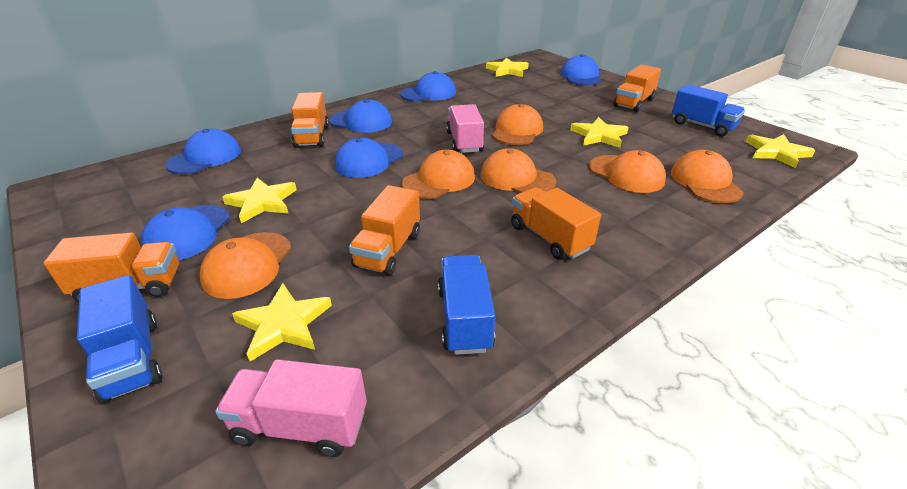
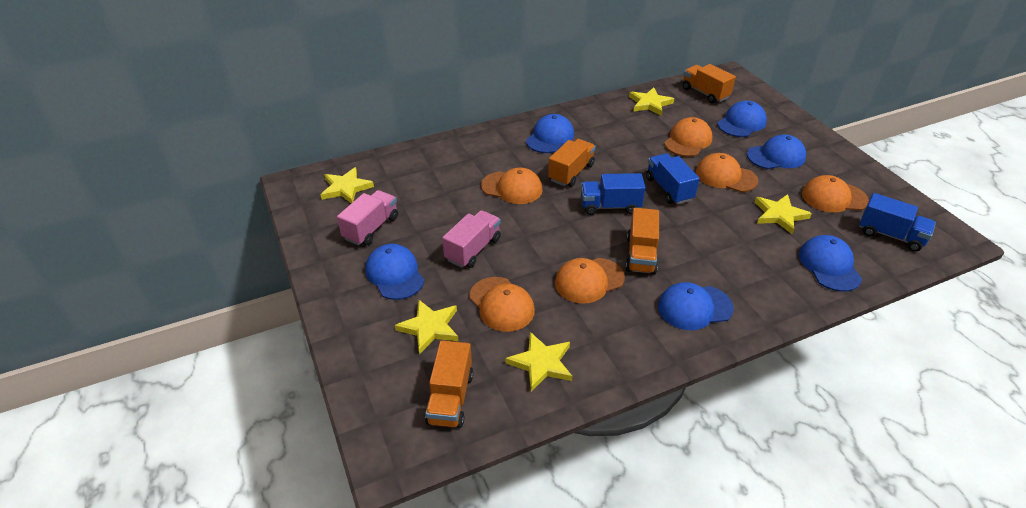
orange truck: 5 -> 4

